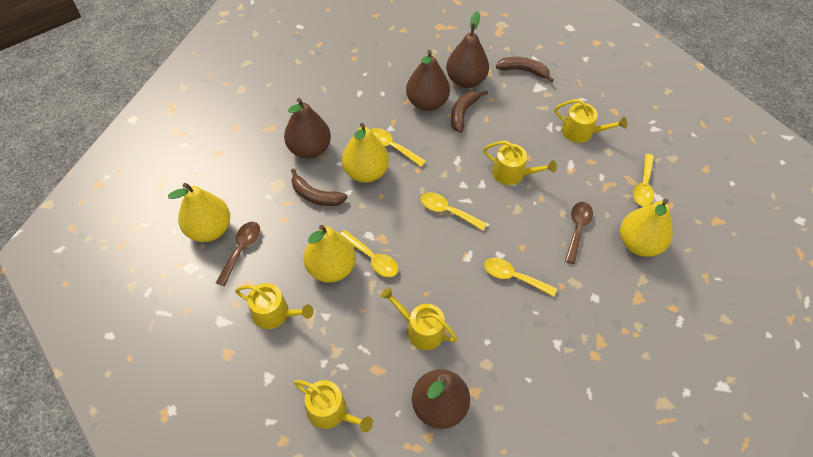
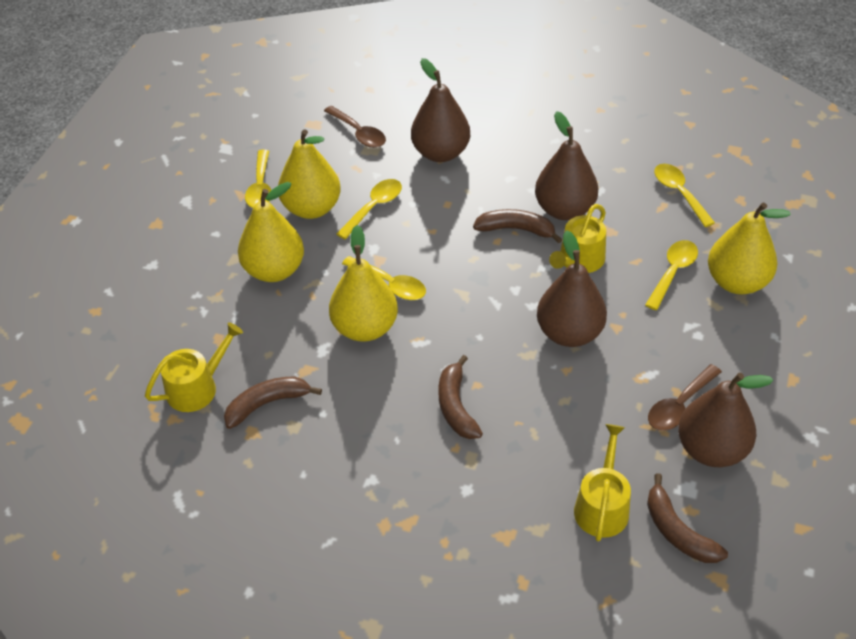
brown banana: 3 -> 4
yellow watering can: 5 -> 3

